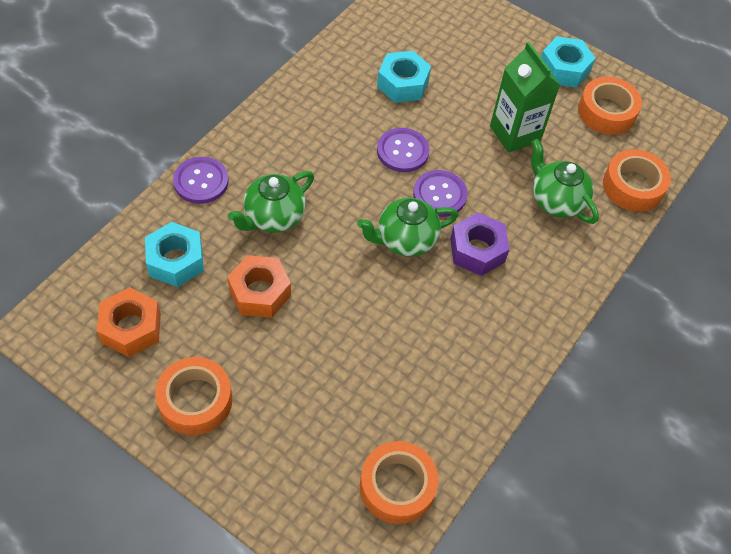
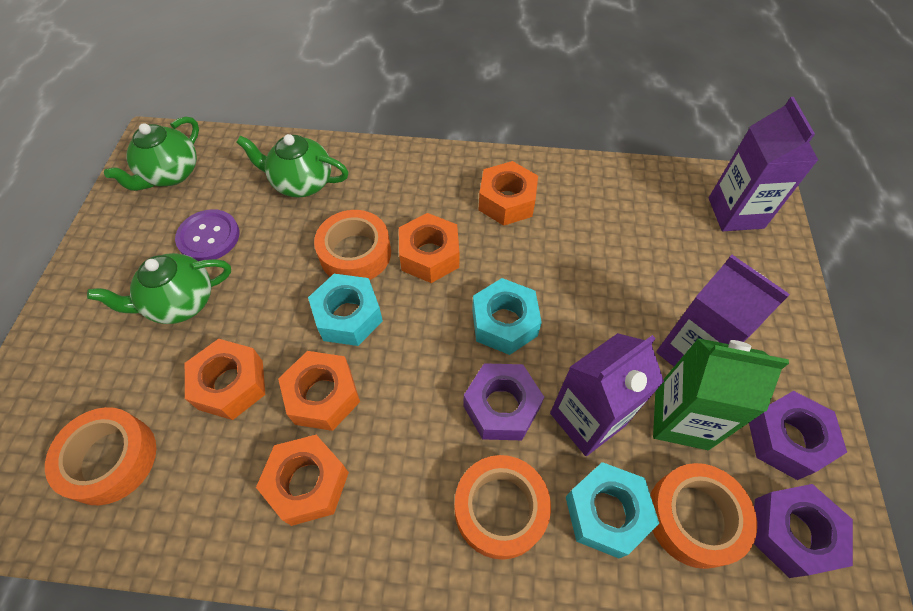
orange nut: 2 -> 5
purple button: 3 -> 1
purple carton: 0 -> 3
purple nut: 1 -> 3

